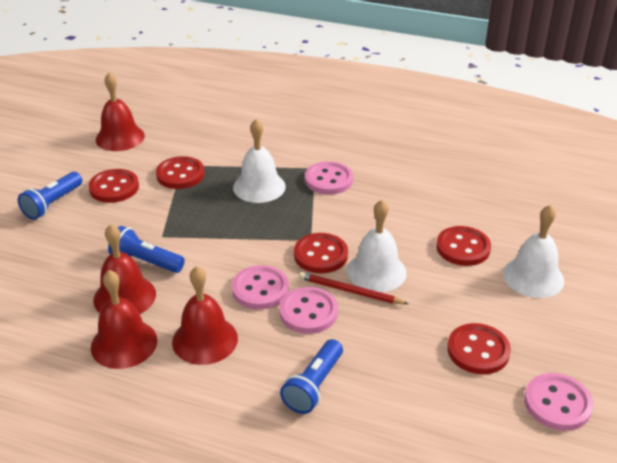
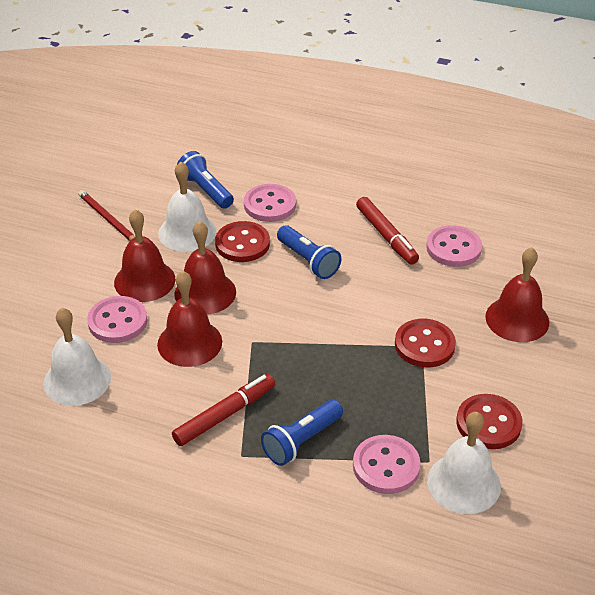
red button: 5 -> 3
red marker: 0 -> 2

